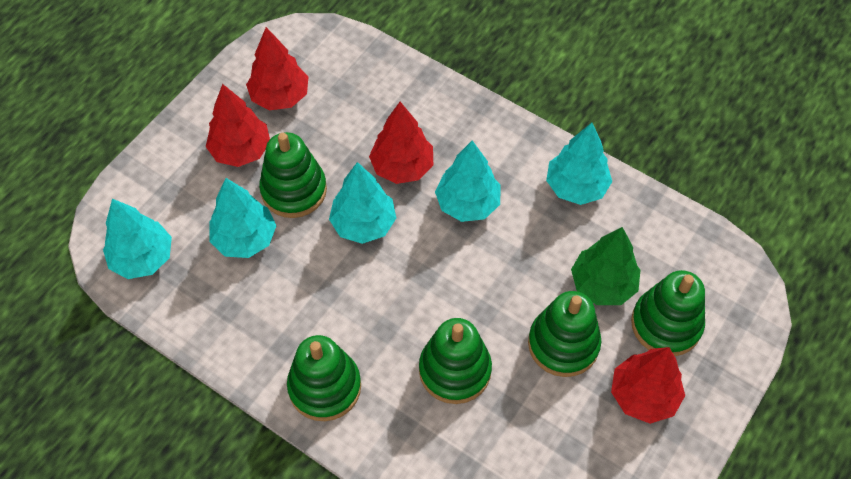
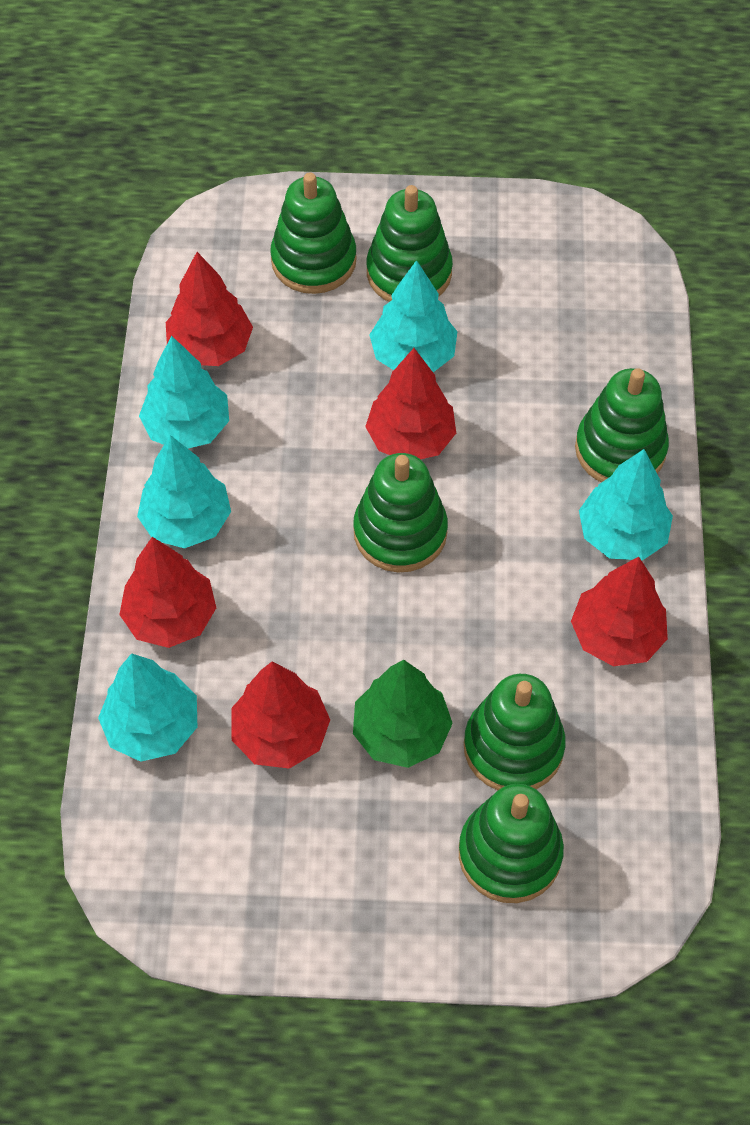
green stacking toy: 5 -> 6
red tree: 4 -> 5

